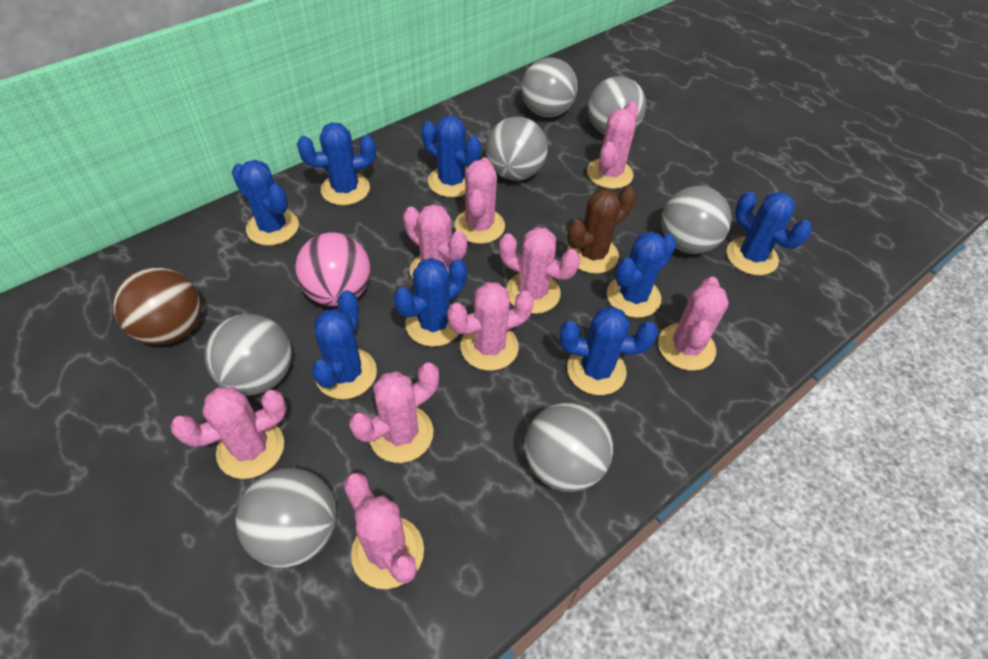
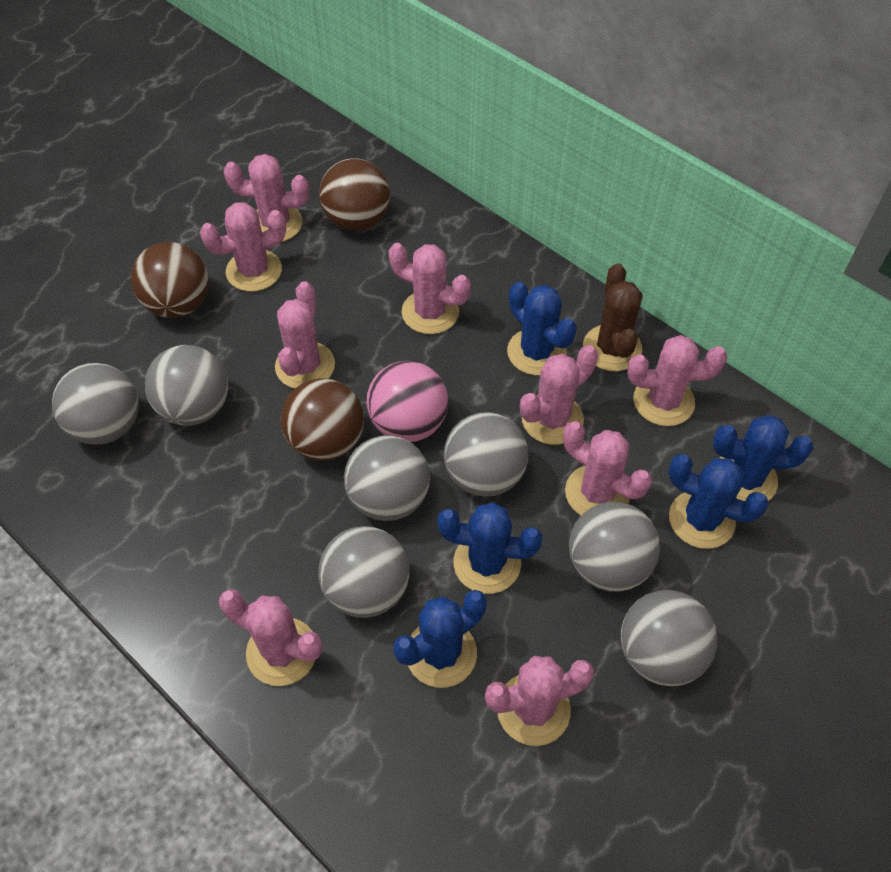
blue cactus: 8 -> 5
brown ball: 1 -> 3

